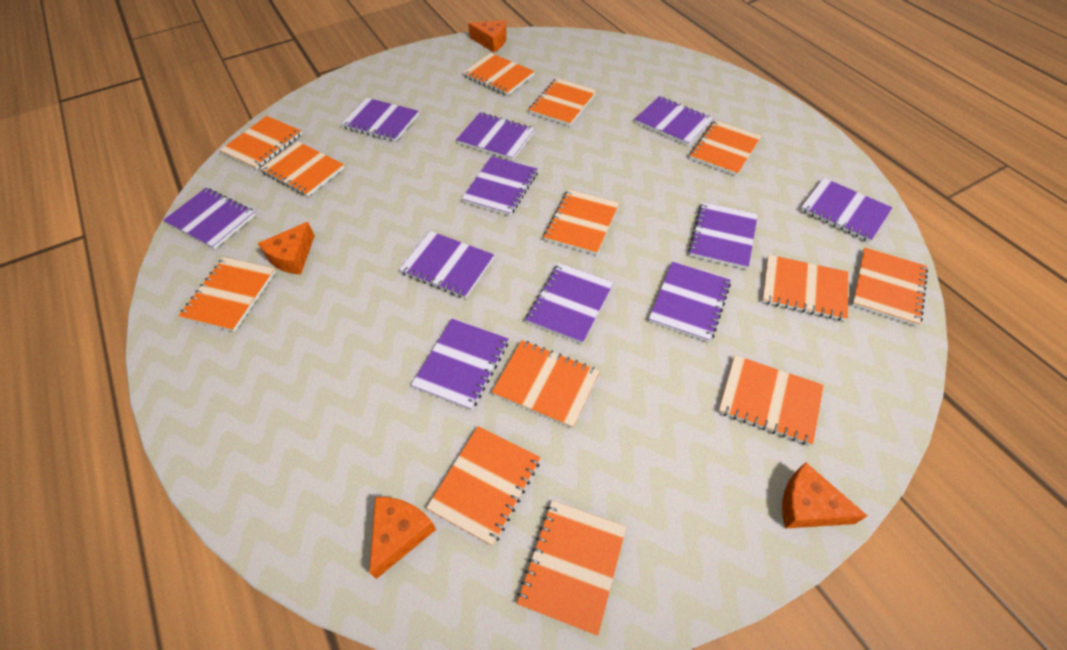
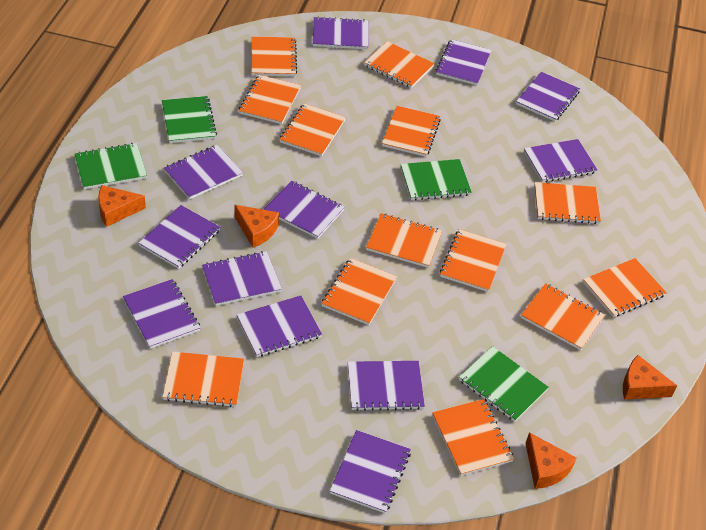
green notebook: 0 -> 4
purple notebook: 11 -> 12

